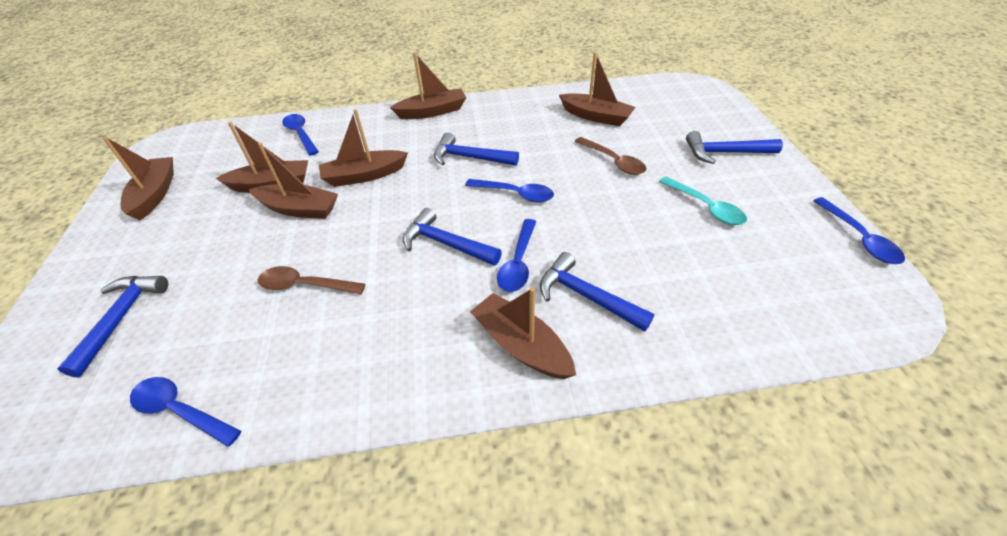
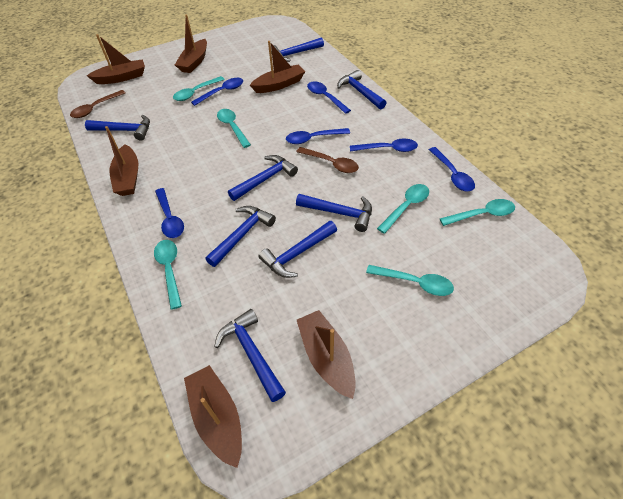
blue hammer: 5 -> 8
blue spoon: 5 -> 6
brown boat: 7 -> 6
turquoise spoon: 1 -> 6

